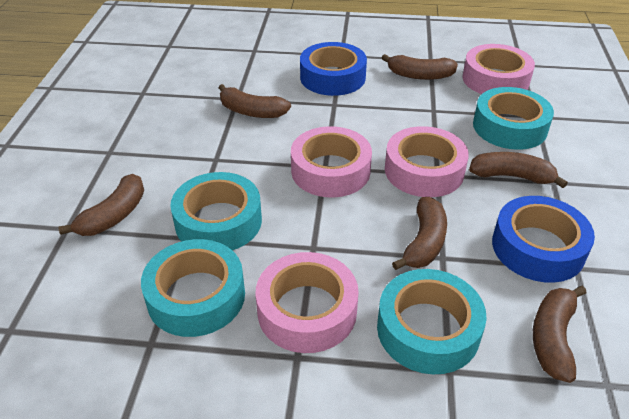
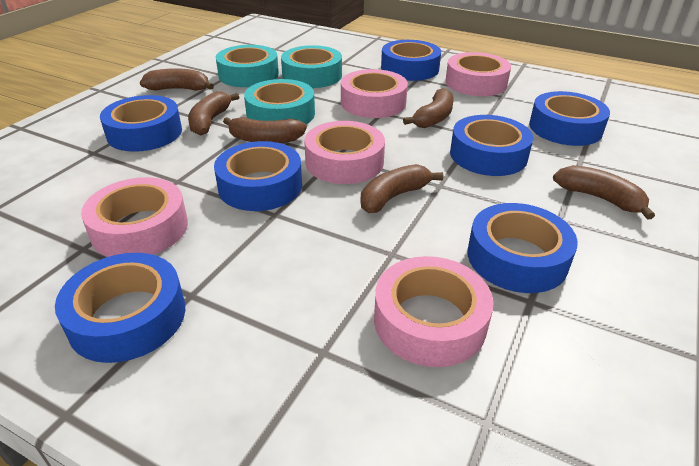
blue tape: 2 -> 7
pink tape: 4 -> 5
turquoise tape: 4 -> 3

